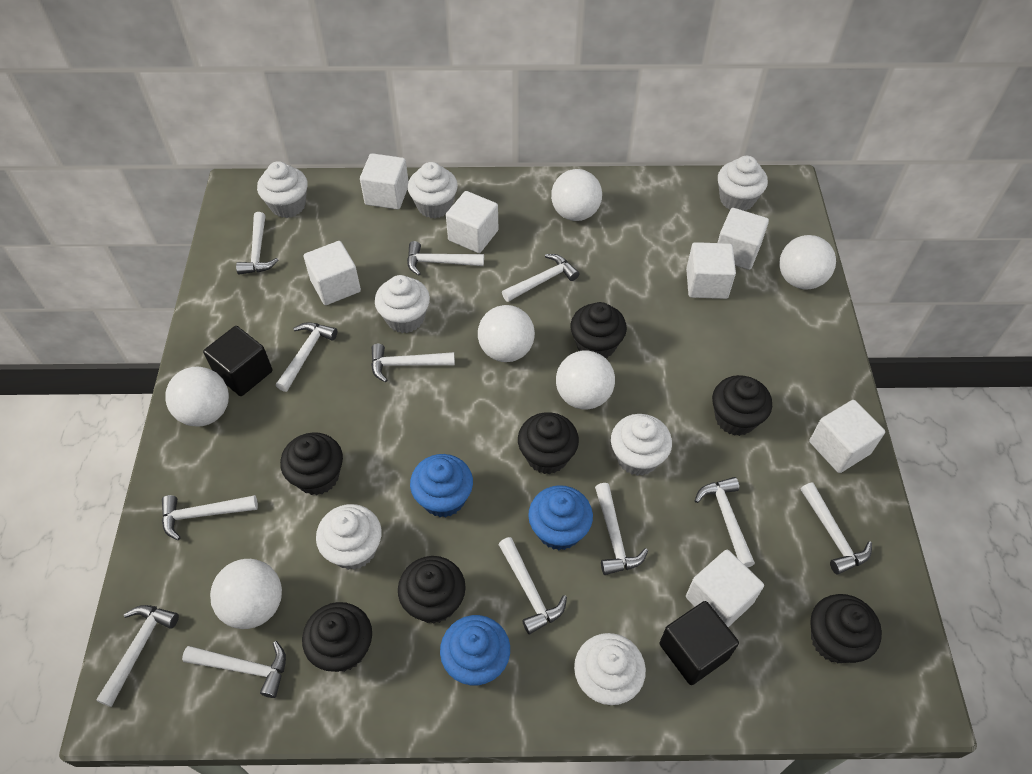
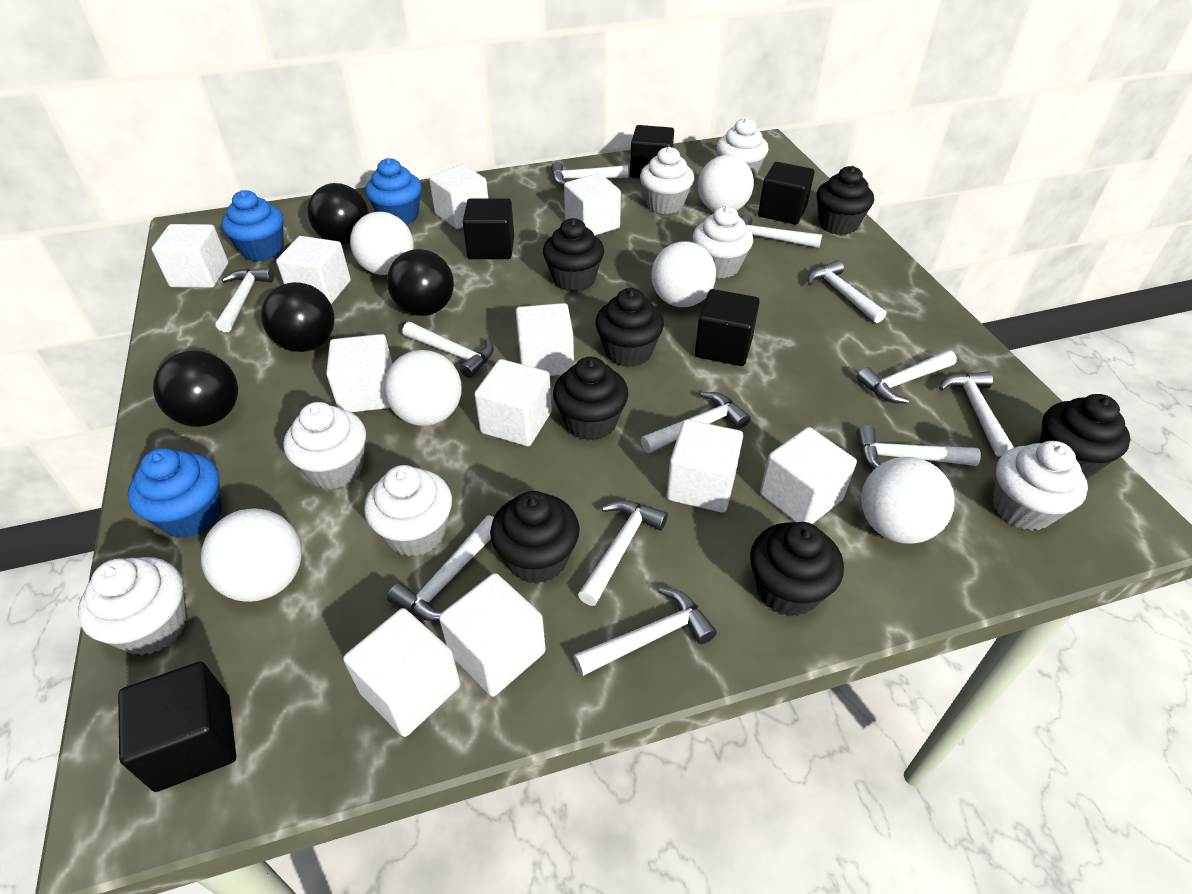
black ball: 0 -> 4
black cube: 2 -> 5
white cube: 7 -> 11

